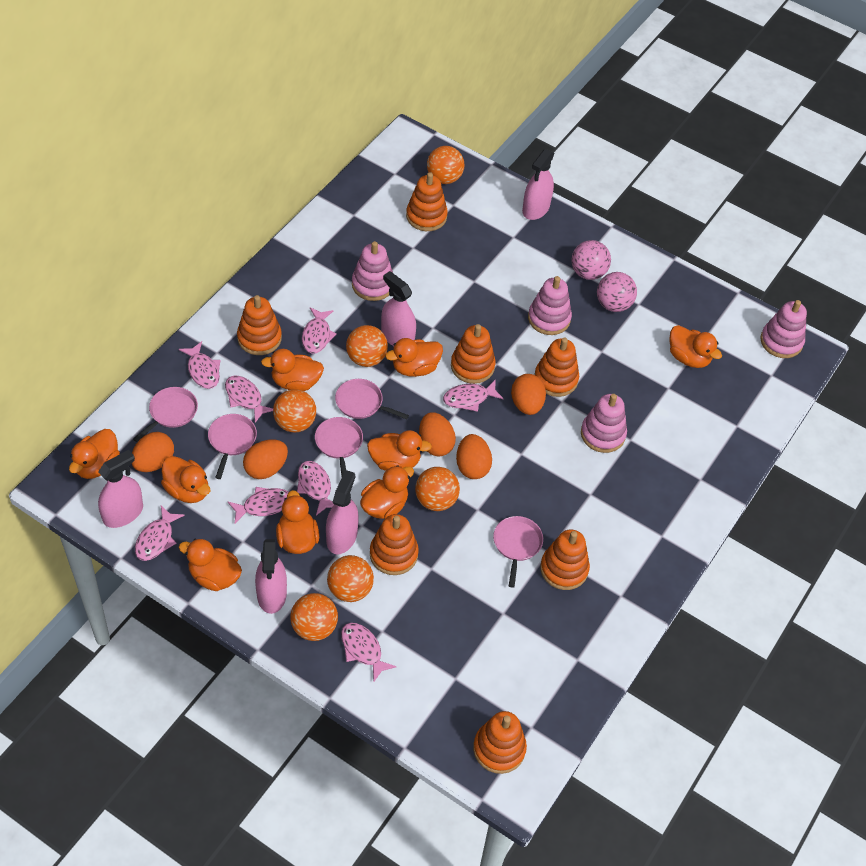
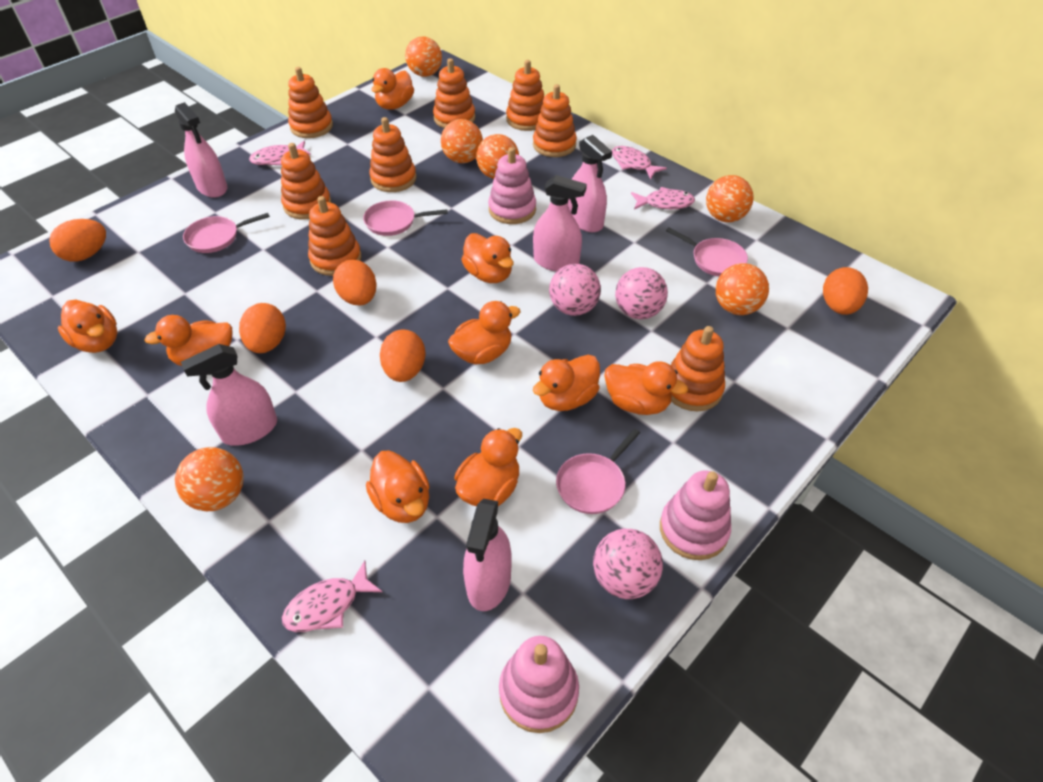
orange stacking toy: 7 -> 8
pink ball: 2 -> 3
pink fish: 8 -> 4
pink pan: 5 -> 4
pink stacking toy: 4 -> 3

